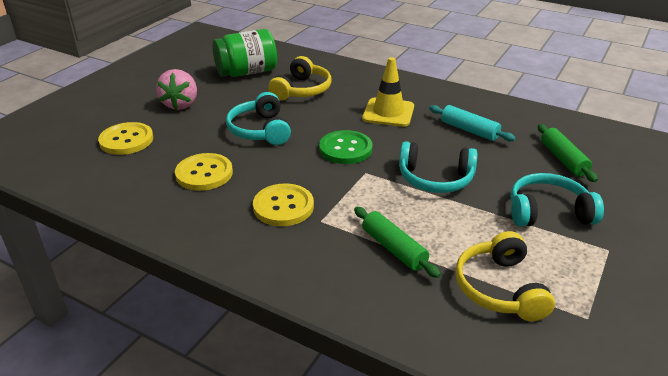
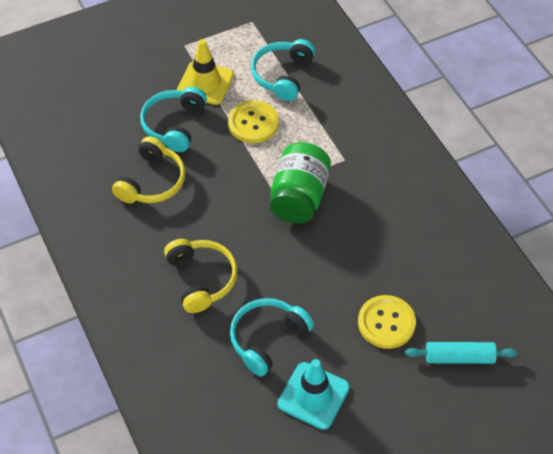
green button: 1 -> 0
green rolling pin: 2 -> 0
pink strawberry: 1 -> 0
turquoise traffic cone: 0 -> 1
yellow button: 3 -> 2

